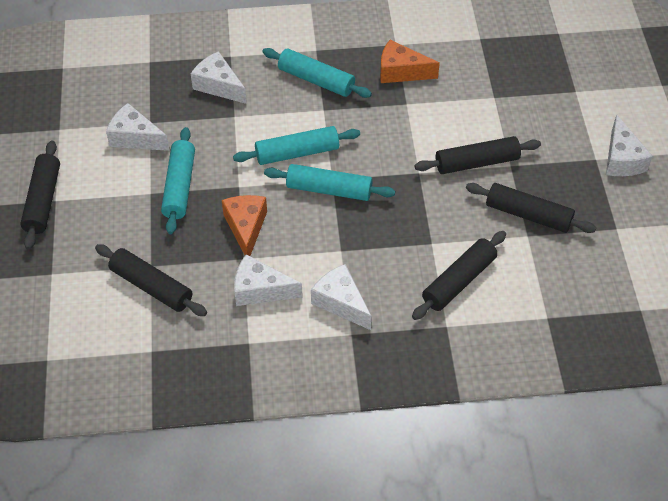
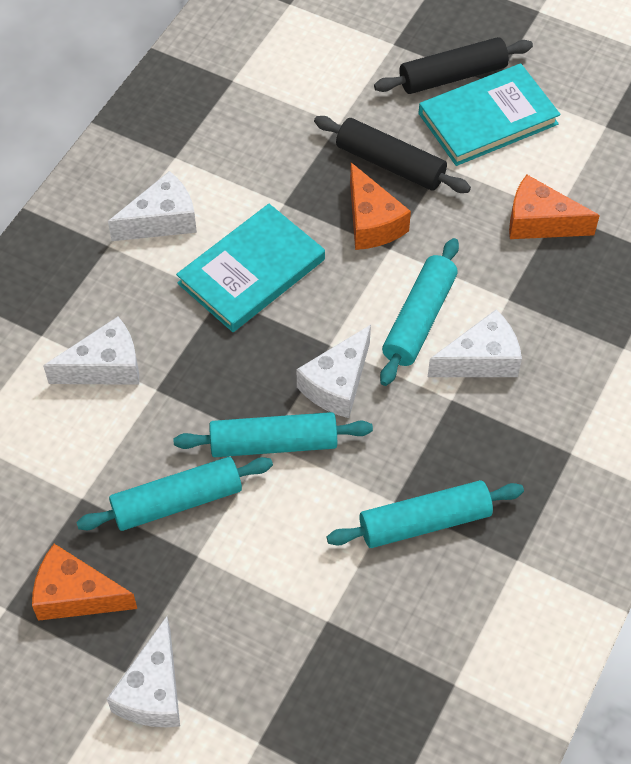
black rolling pin: 5 -> 2
orange cheese: 2 -> 3
turquoise book: 0 -> 2

